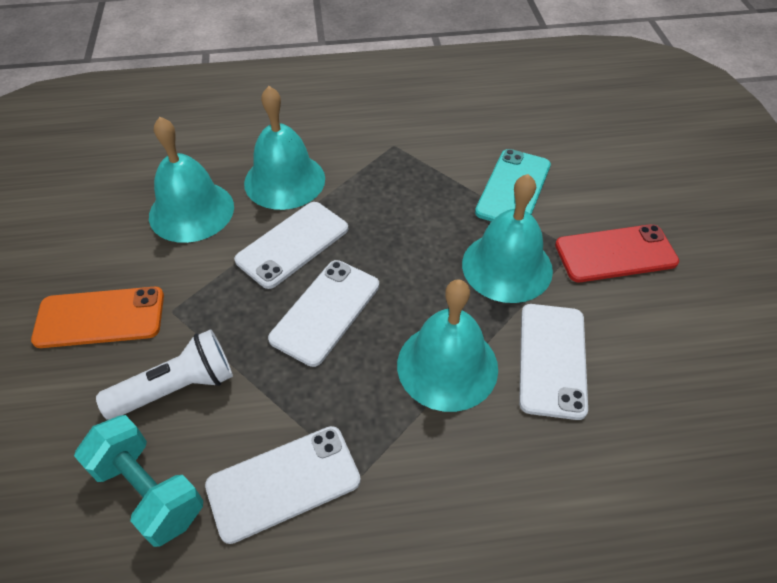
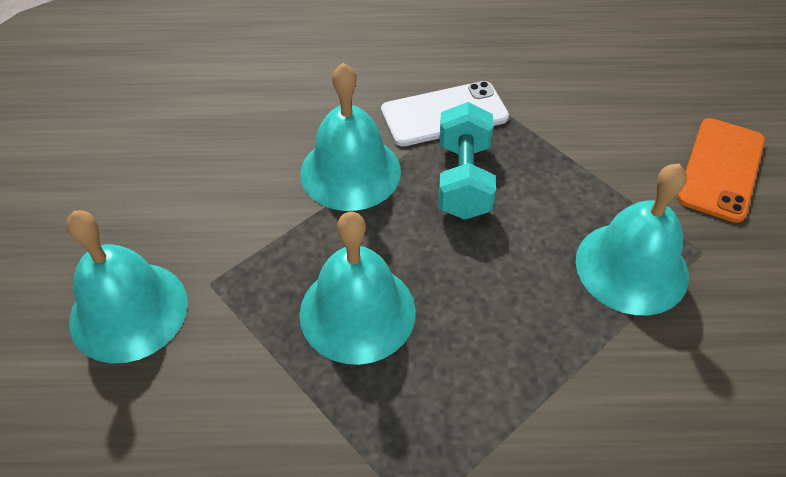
red phone: 1 -> 0
turquoise phone: 1 -> 0
white flashlight: 1 -> 0
white phone: 4 -> 1

